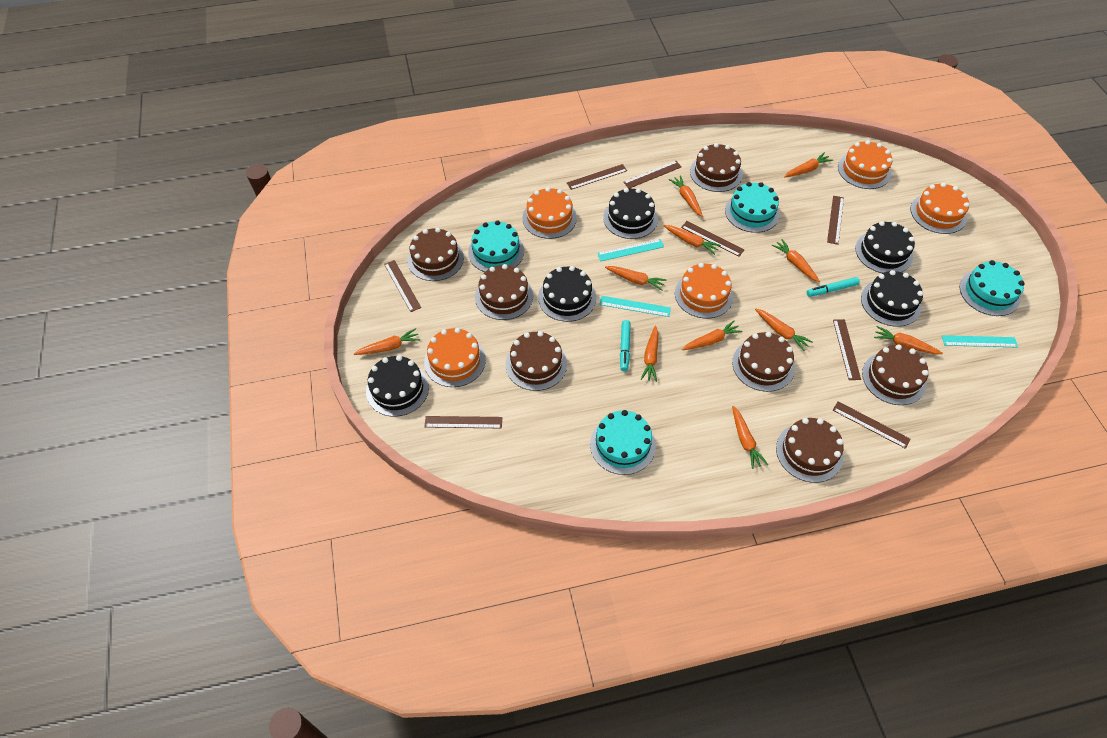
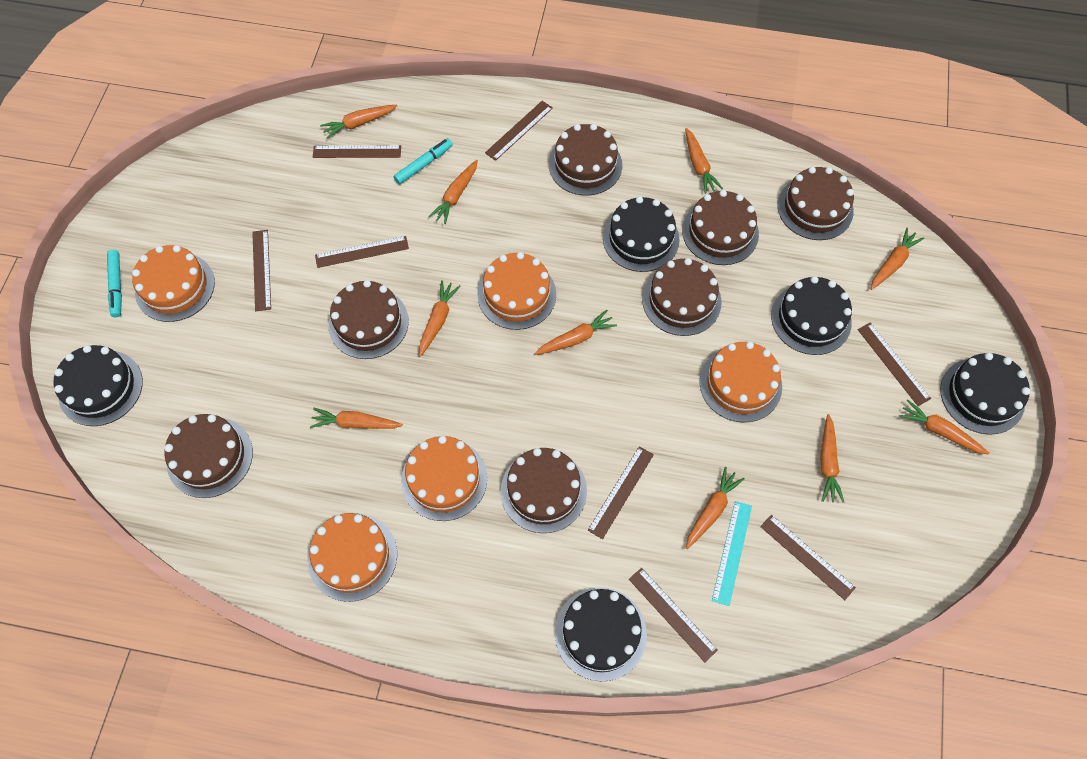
orange carrot: 11 -> 10
turquoise cake: 4 -> 0
turquoise ruler: 3 -> 1

